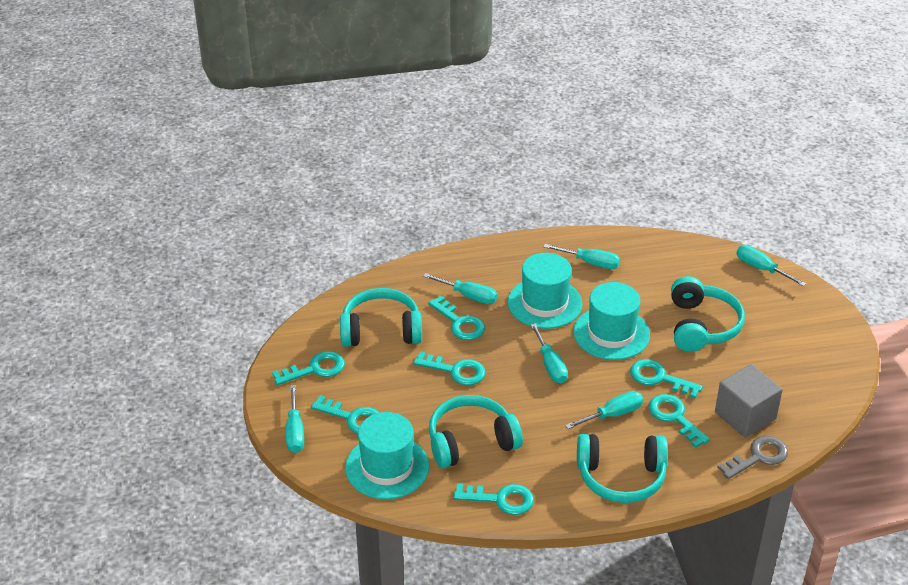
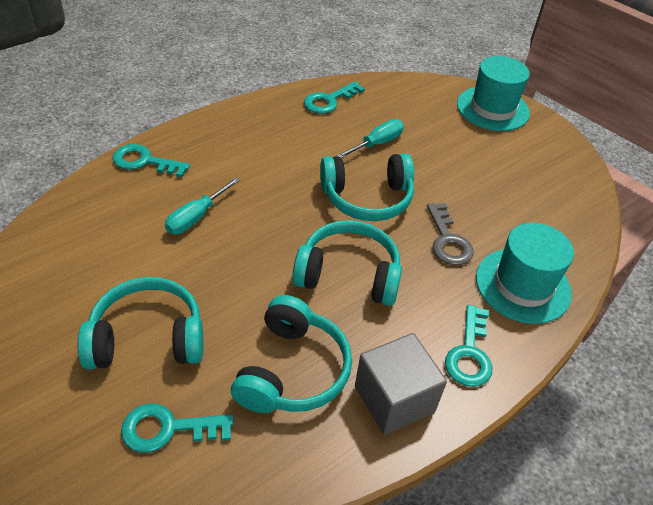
turquoise hat: 3 -> 2
turquoise key: 7 -> 4
turquoise screwdriver: 6 -> 2

